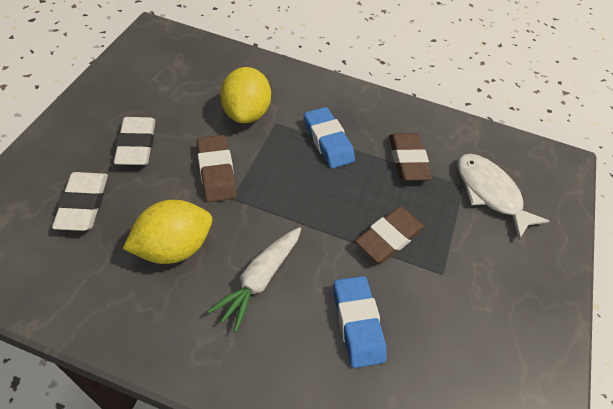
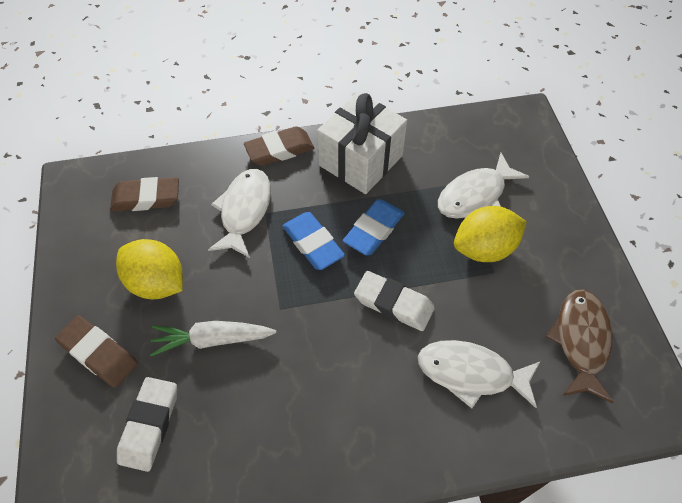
brown fish: 0 -> 1
white fish: 1 -> 3
white gift: 0 -> 1

